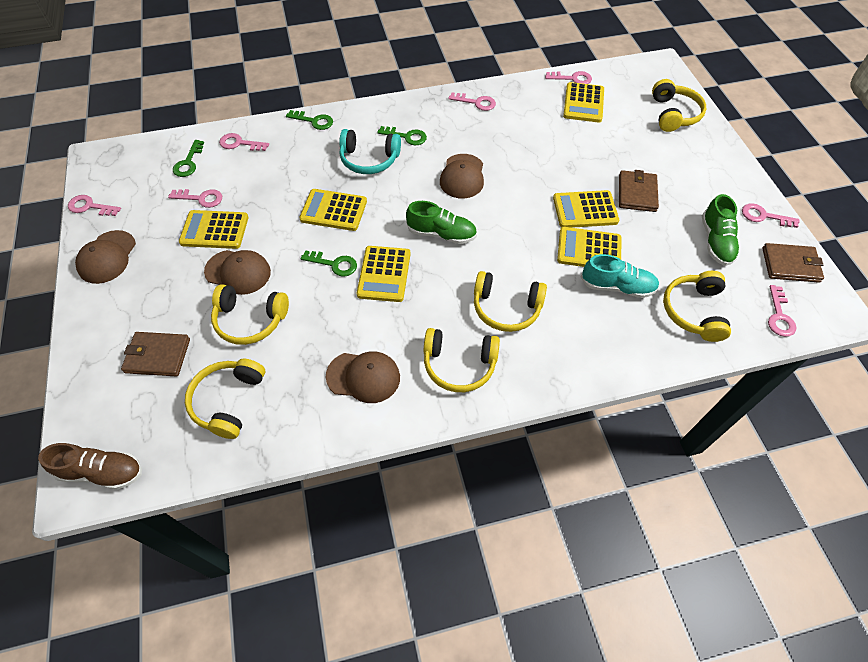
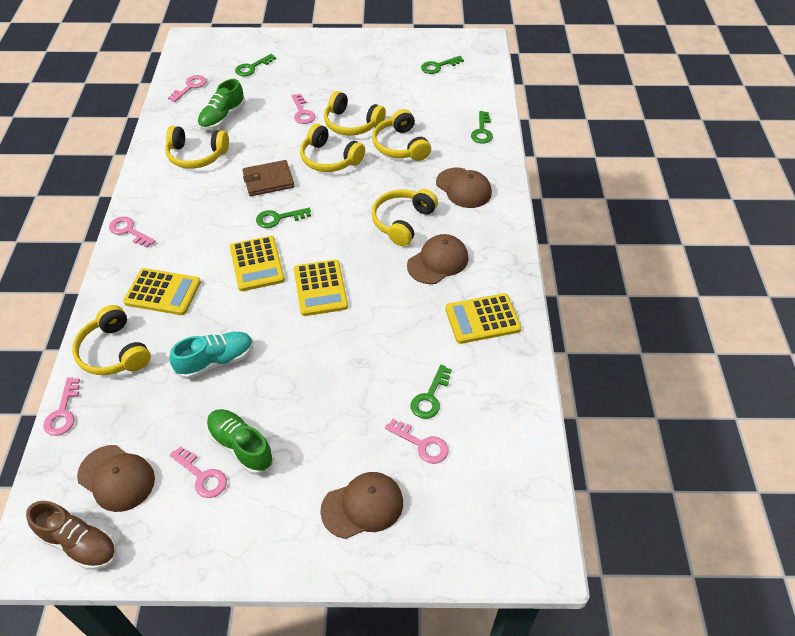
brown wallet: 3 -> 1
green key: 4 -> 5
pink key: 7 -> 6
turquoise headphones: 1 -> 0
yellow calculator: 6 -> 4

